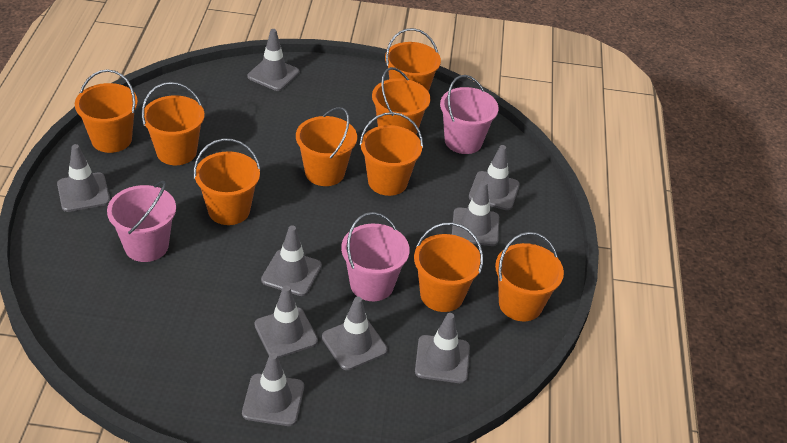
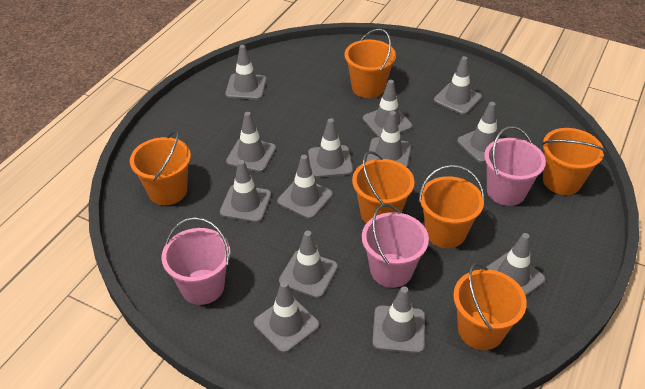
grey traffic cone: 9 -> 13
orange bucket: 9 -> 6

